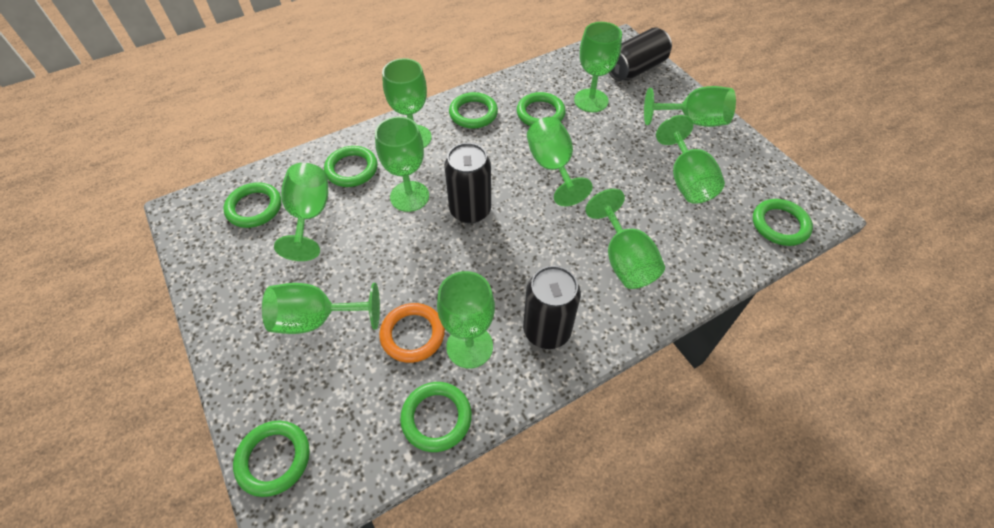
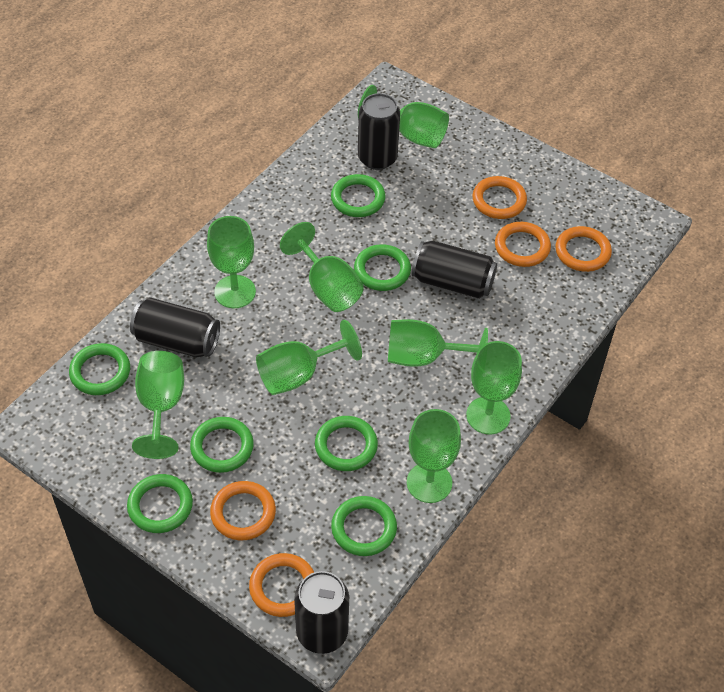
black can: 3 -> 4
green goblet: 10 -> 8
orange ring: 1 -> 5

